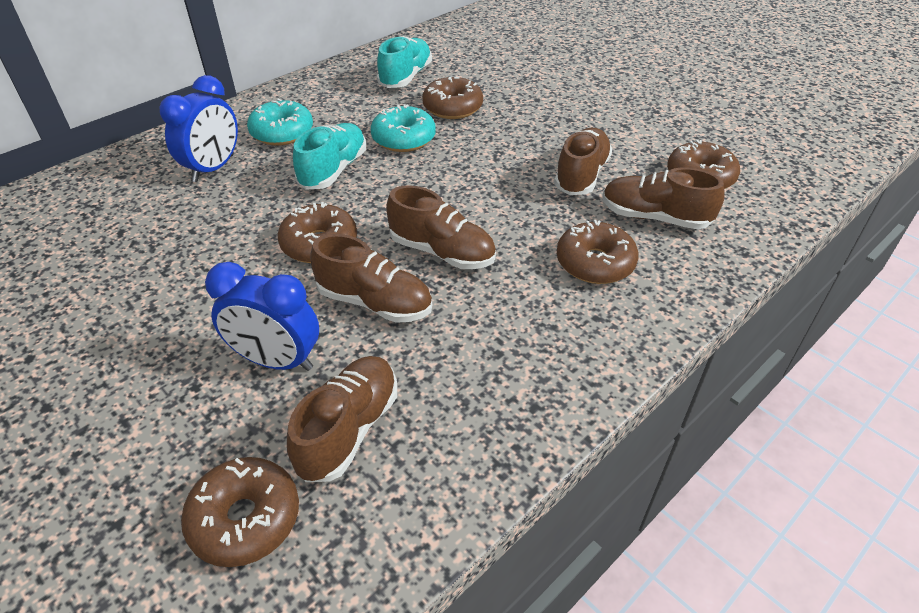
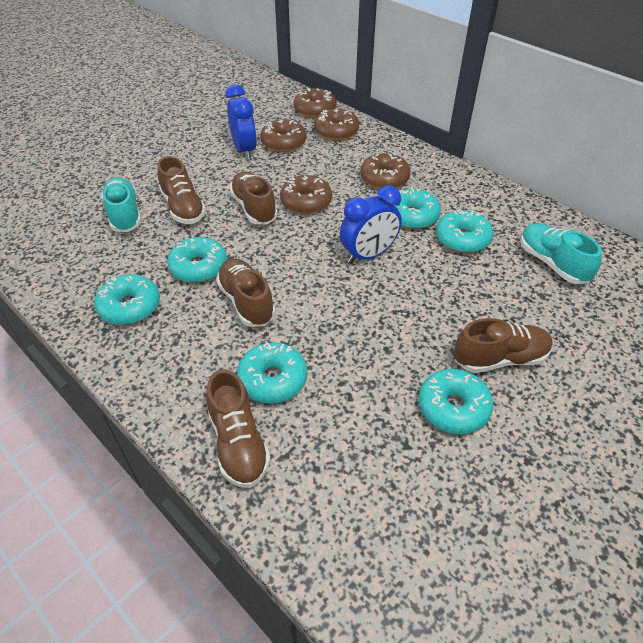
turquoise donut: 2 -> 6

